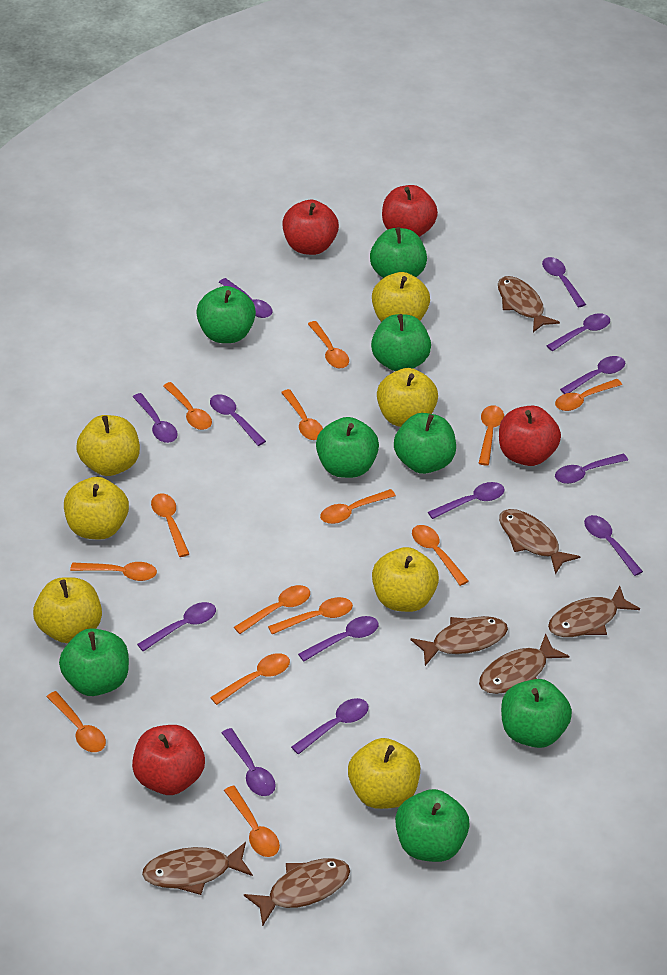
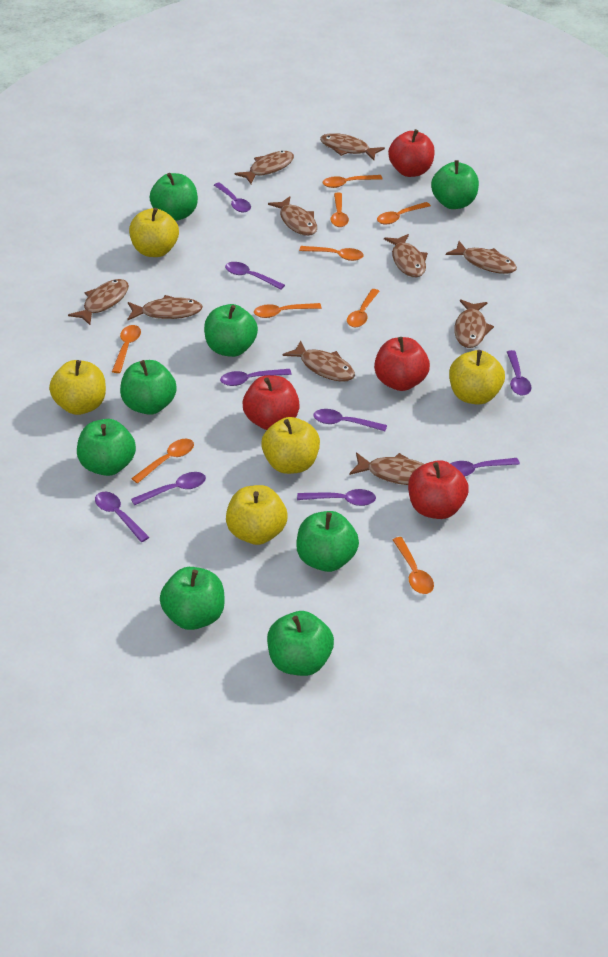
brown fish: 7 -> 10
orange spoon: 14 -> 9
purple spoon: 13 -> 9
yellow apple: 7 -> 5

